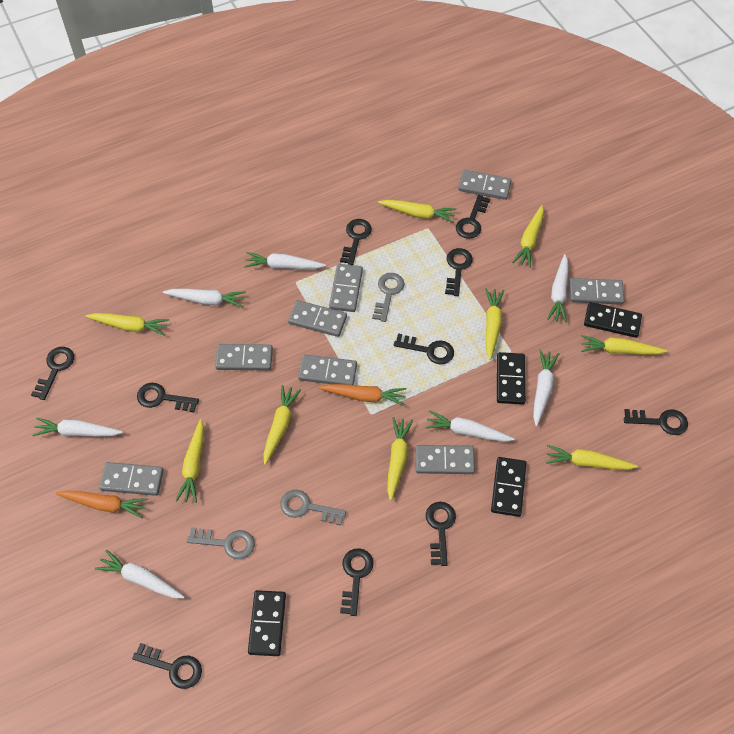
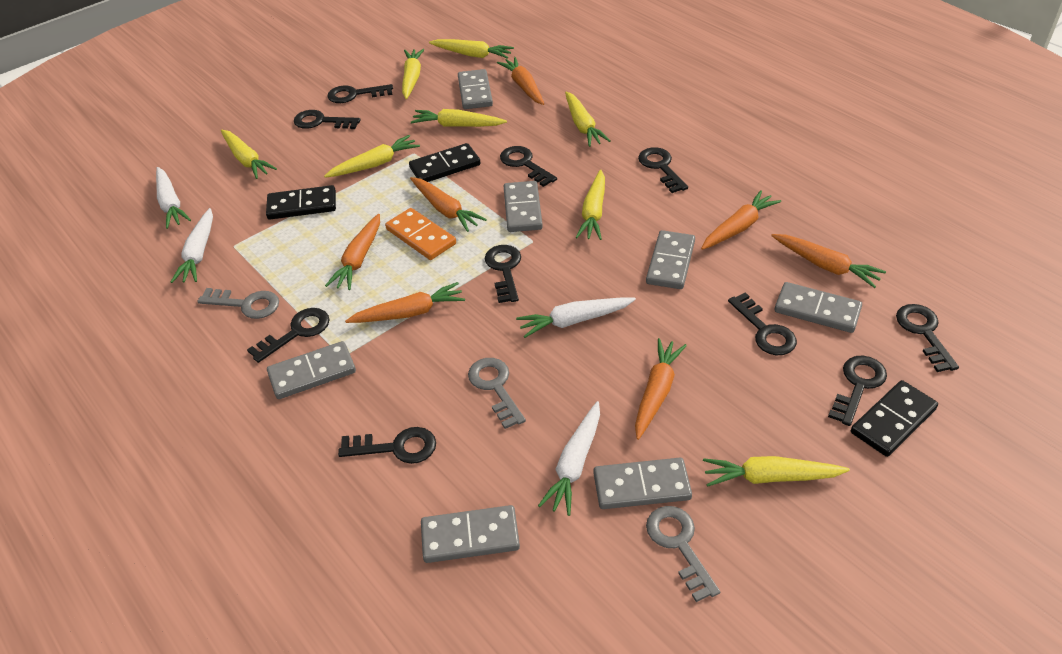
black domino: 4 -> 3
grey domino: 8 -> 7
orange carrot: 2 -> 7
orange domino: 0 -> 1
white carrot: 7 -> 4
yellow carrot: 9 -> 8

